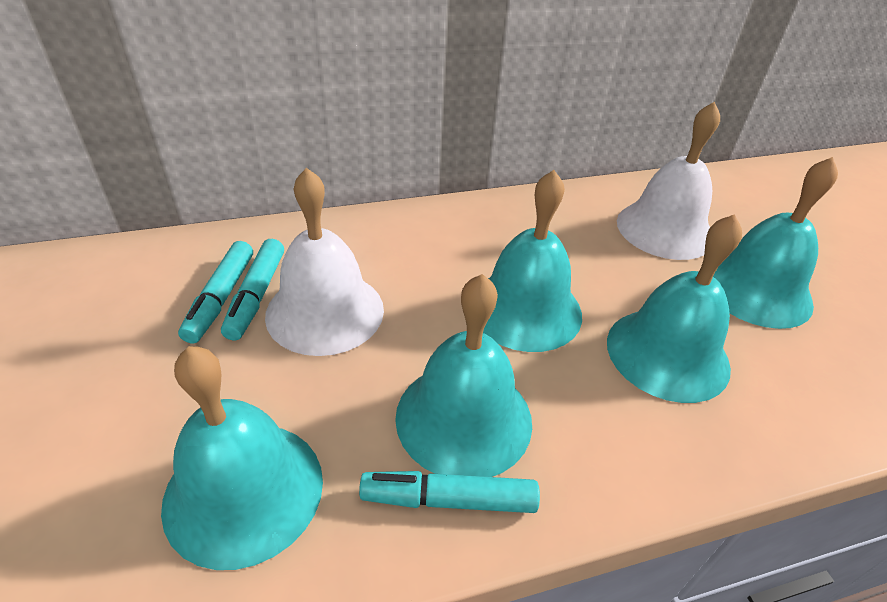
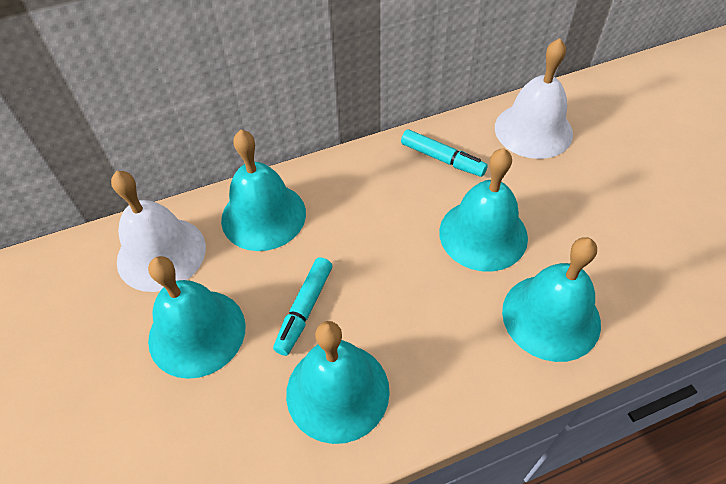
turquoise marker: 3 -> 2

